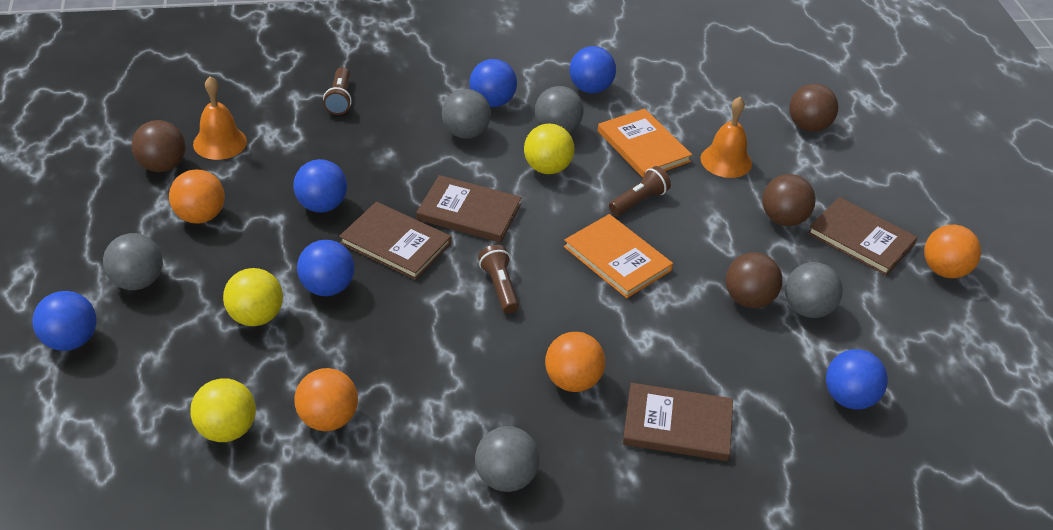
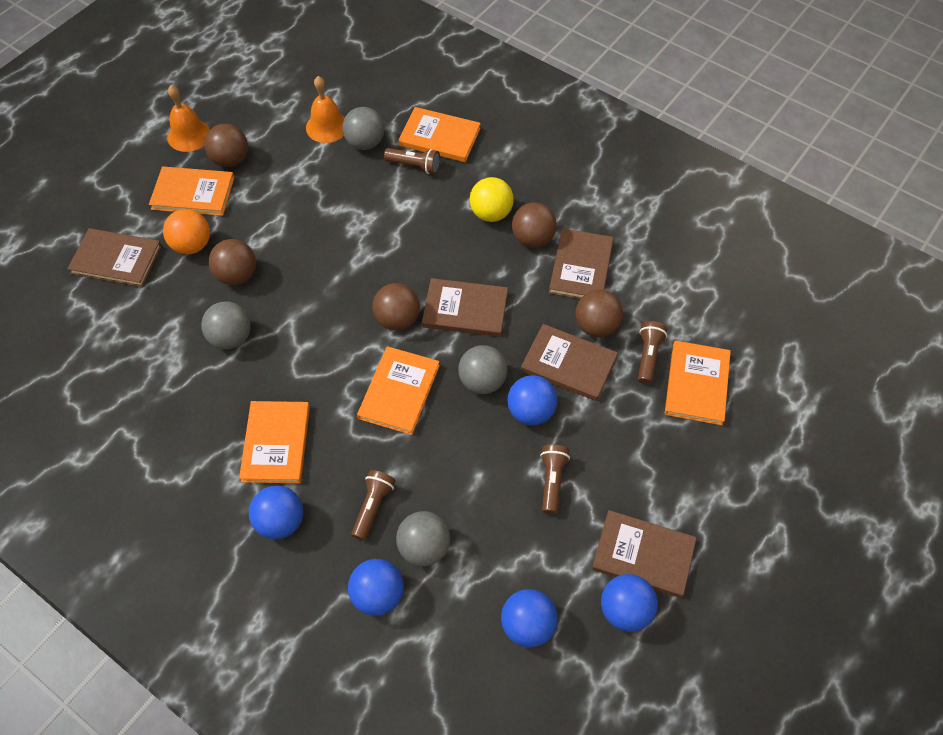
blue ball: 6 -> 5
brown ball: 4 -> 5
brown book: 4 -> 5
brown flashlight: 3 -> 4
grey ball: 5 -> 4
orange ball: 4 -> 1
orange book: 2 -> 5
yellow ball: 3 -> 1

